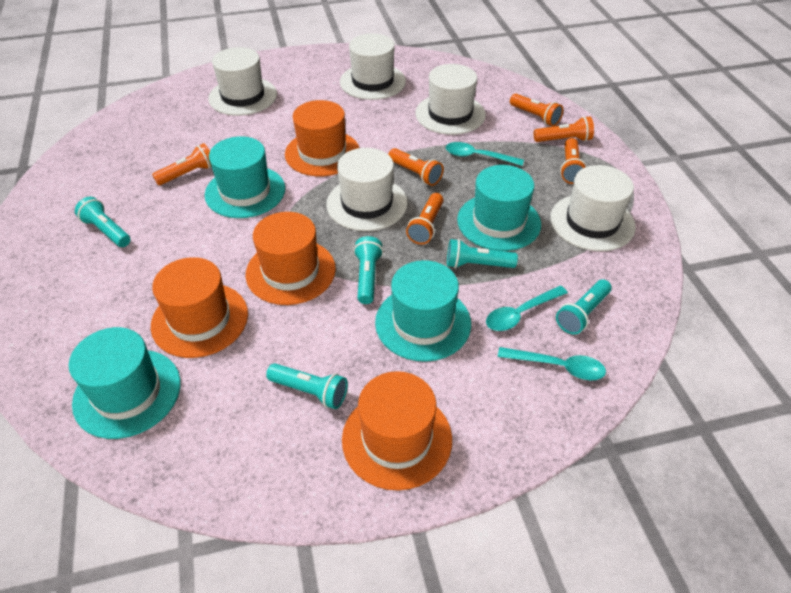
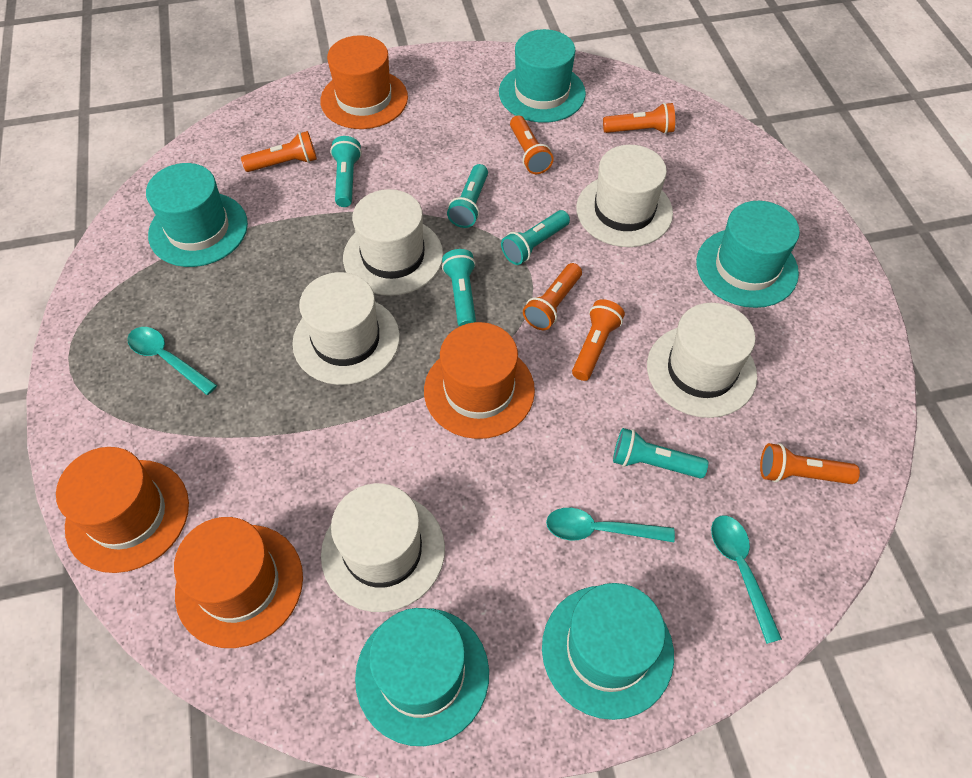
turquoise hat: 4 -> 5

